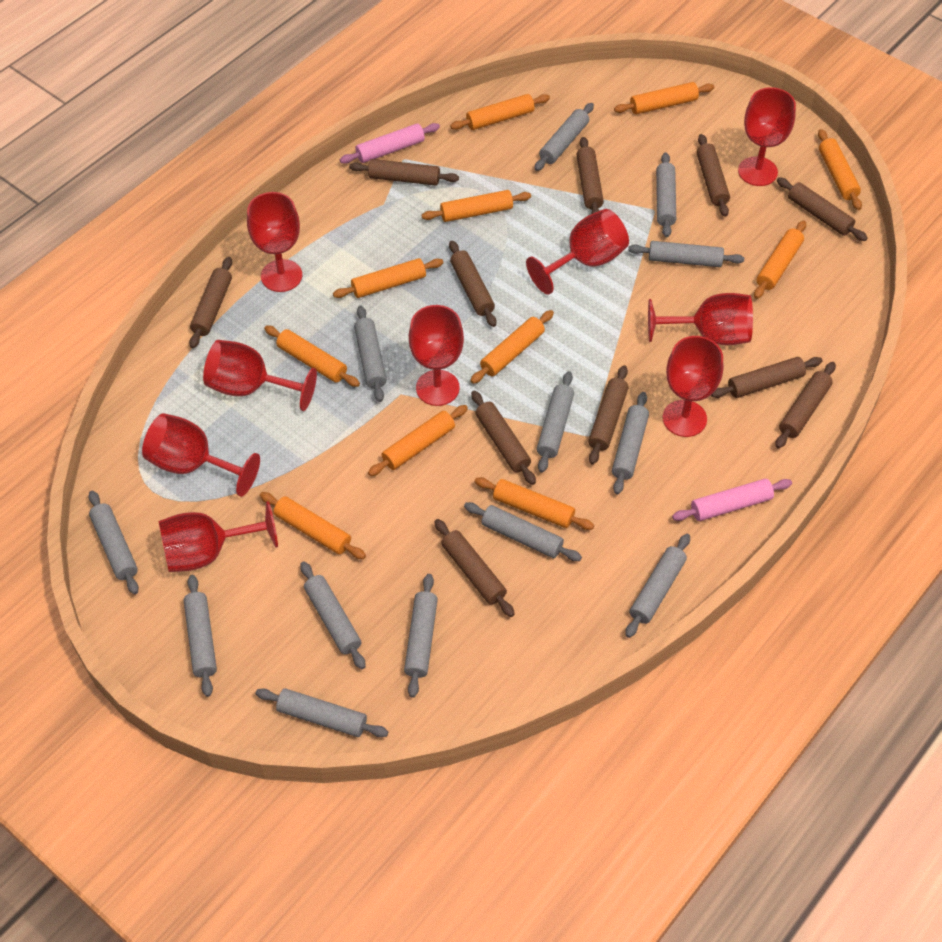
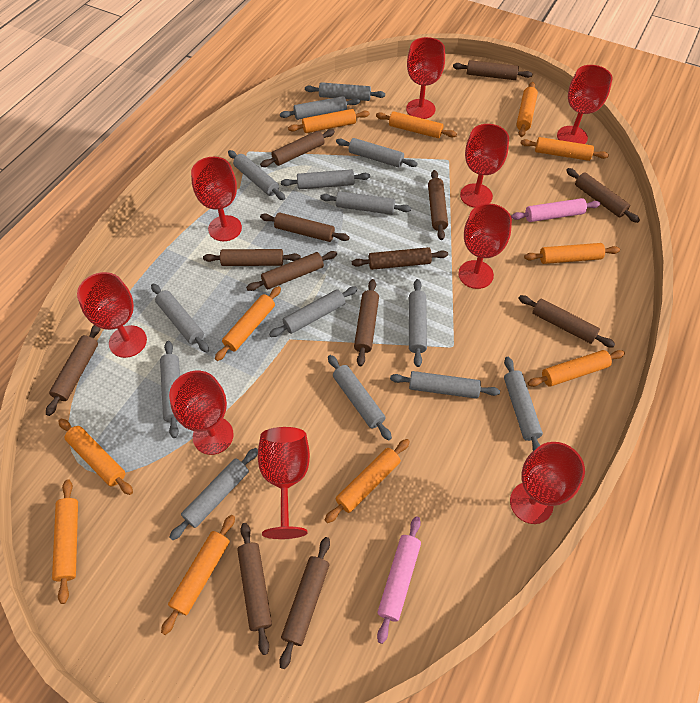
brown rolling pin: 11 -> 13
grey rolling pin: 13 -> 14

